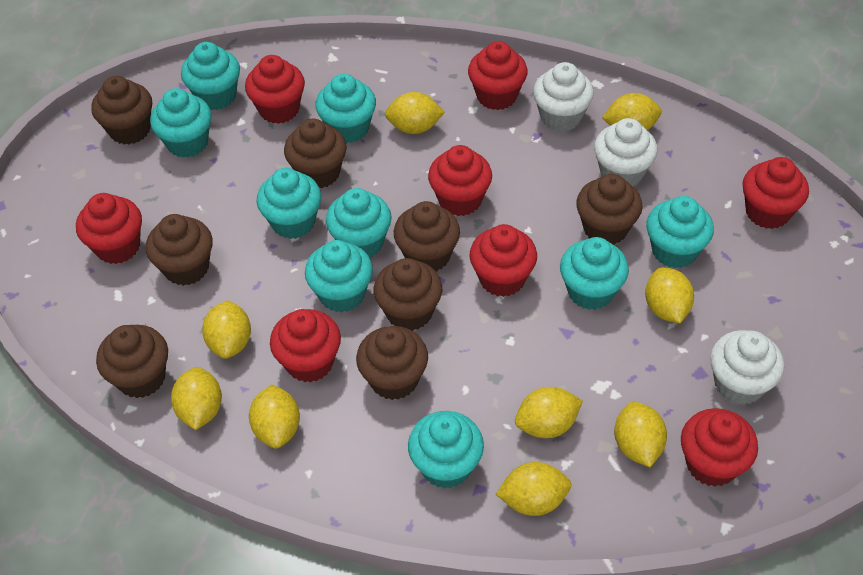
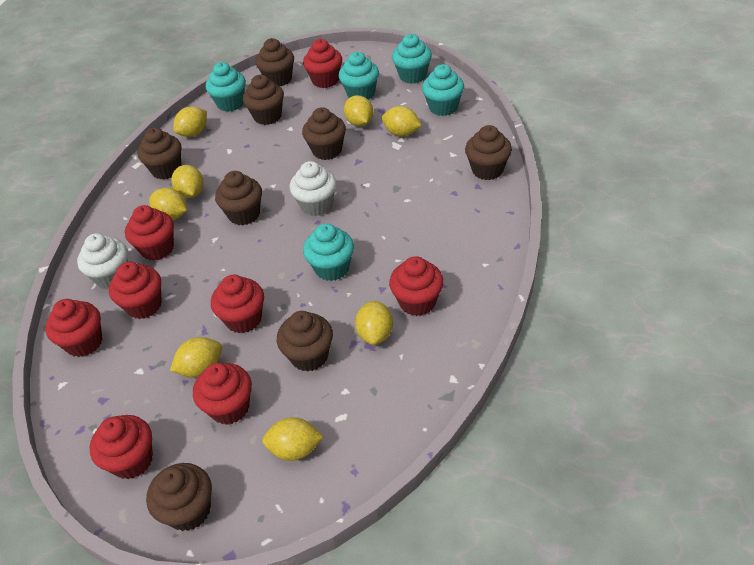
turquoise cupcake: 9 -> 5
white cupcake: 3 -> 2
yellow lemon: 9 -> 8

